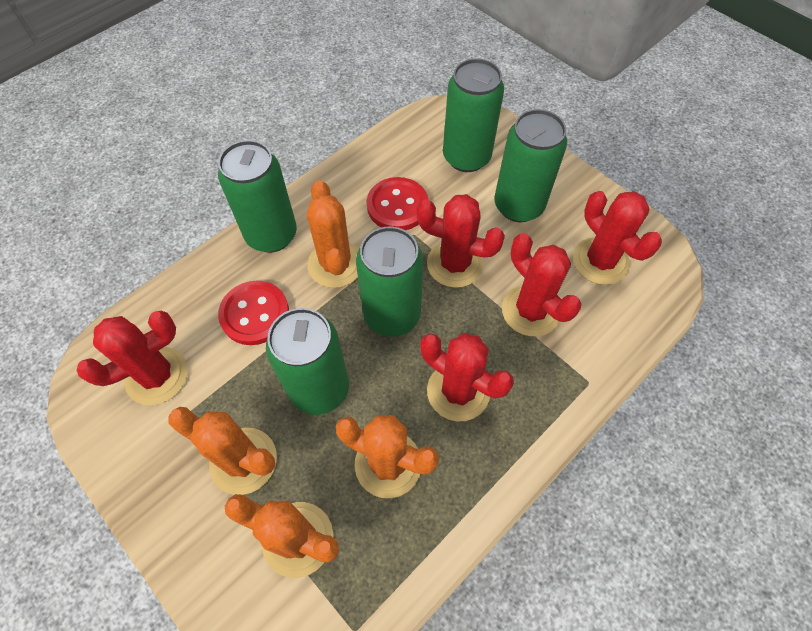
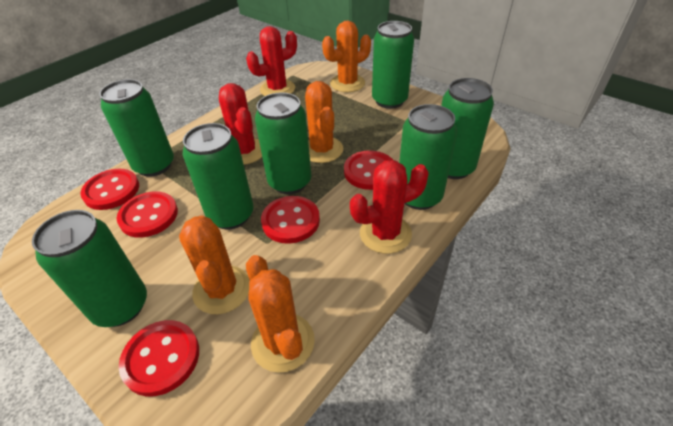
green can: 5 -> 7
red button: 2 -> 5
red cactus: 5 -> 3

